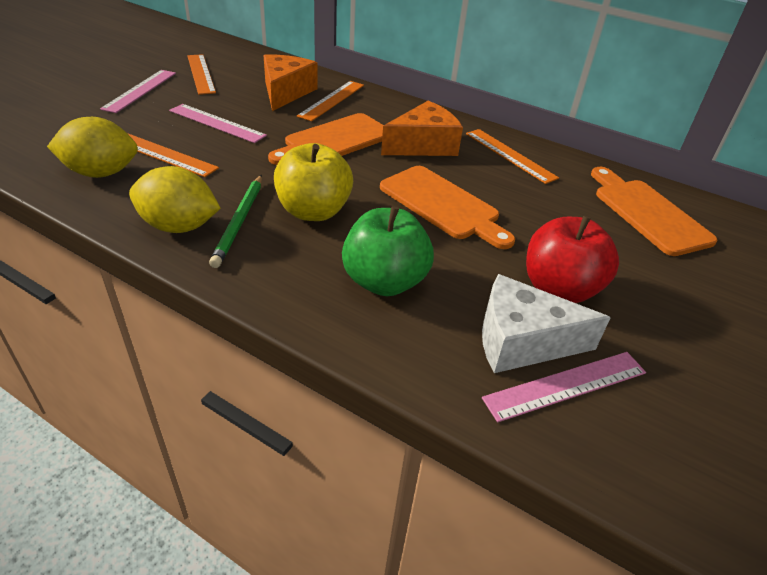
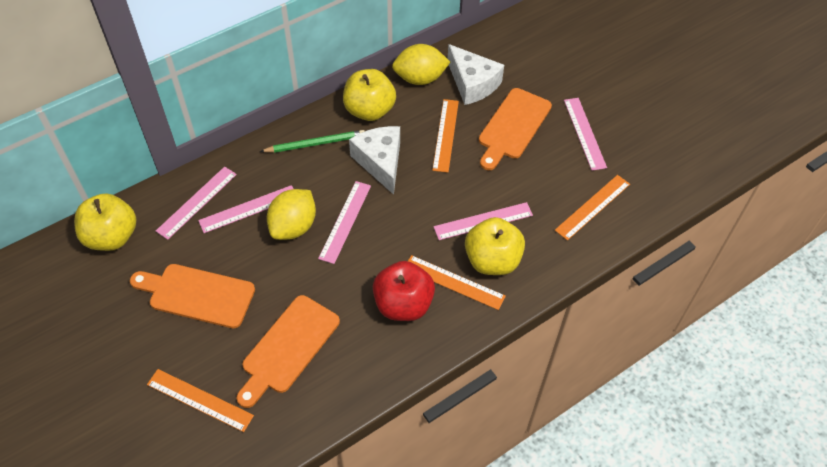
green apple: 1 -> 0
orange cheese: 2 -> 0
pink ruler: 3 -> 5
white cheese: 1 -> 2
yellow apple: 1 -> 3

